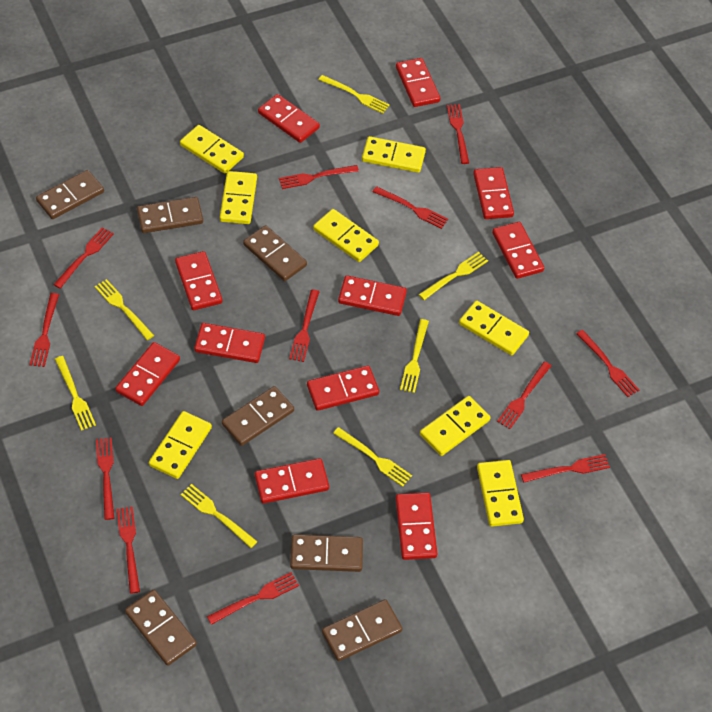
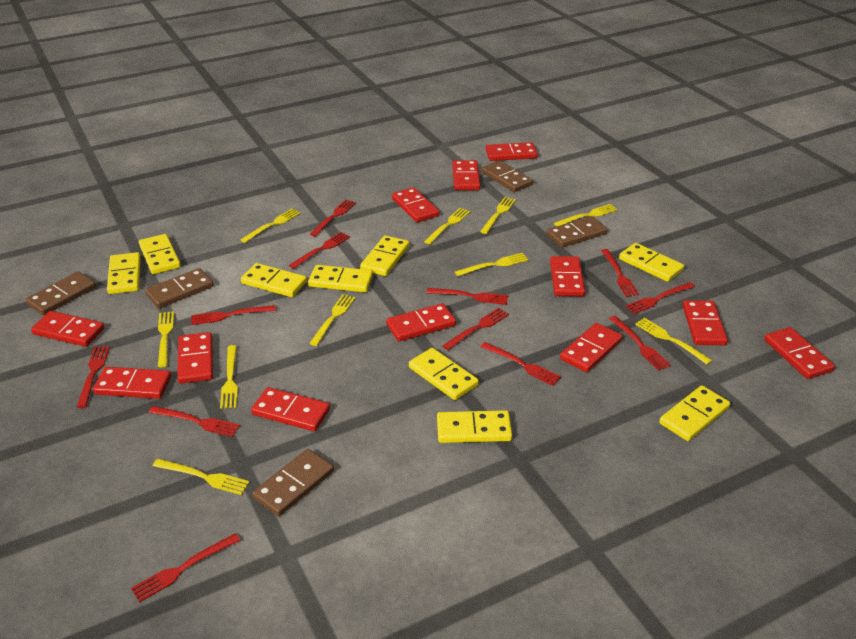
brown domino: 7 -> 5
red domino: 11 -> 12
yellow domino: 8 -> 9
yellow fork: 7 -> 10

